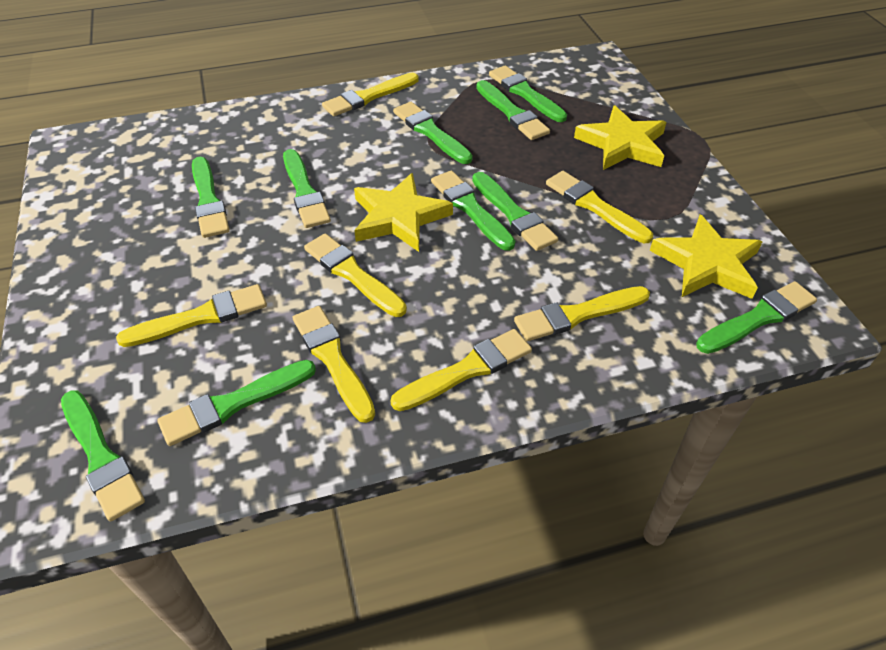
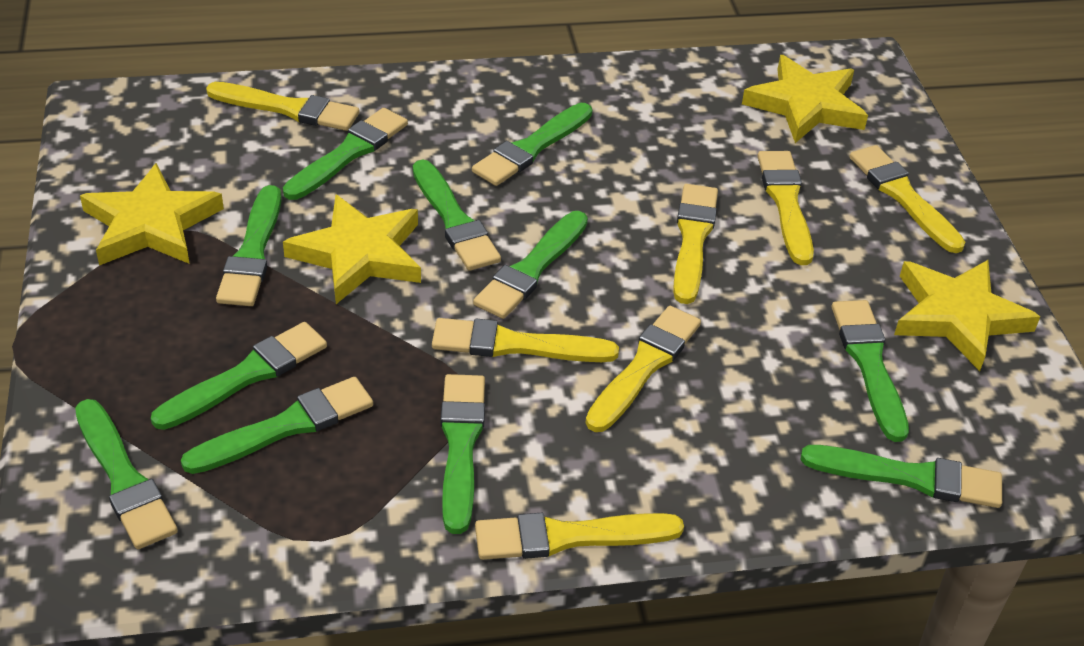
green brush: 10 -> 11
yellow star: 3 -> 4

